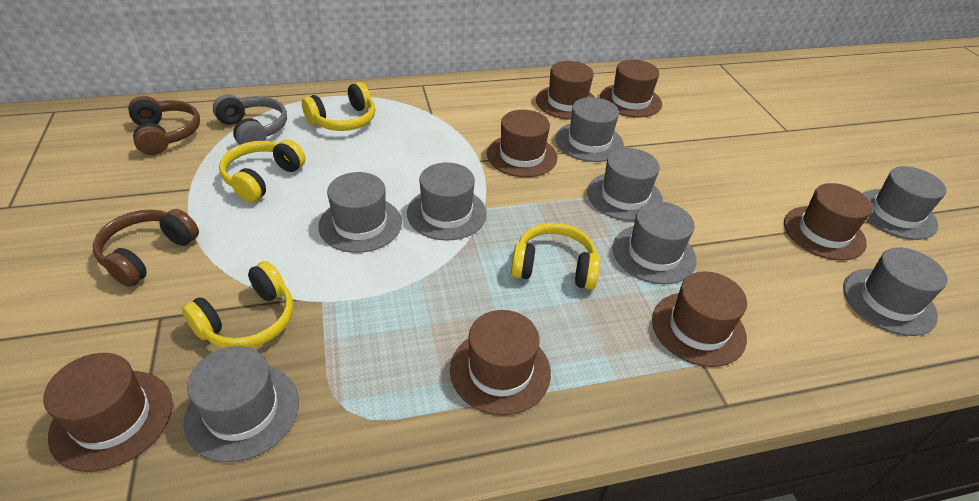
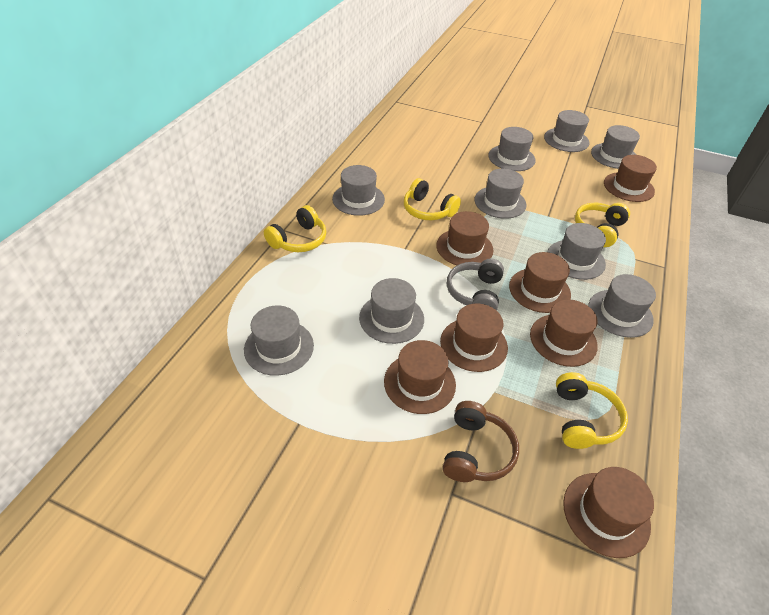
brown headphones: 2 -> 1
grey hat: 8 -> 9

